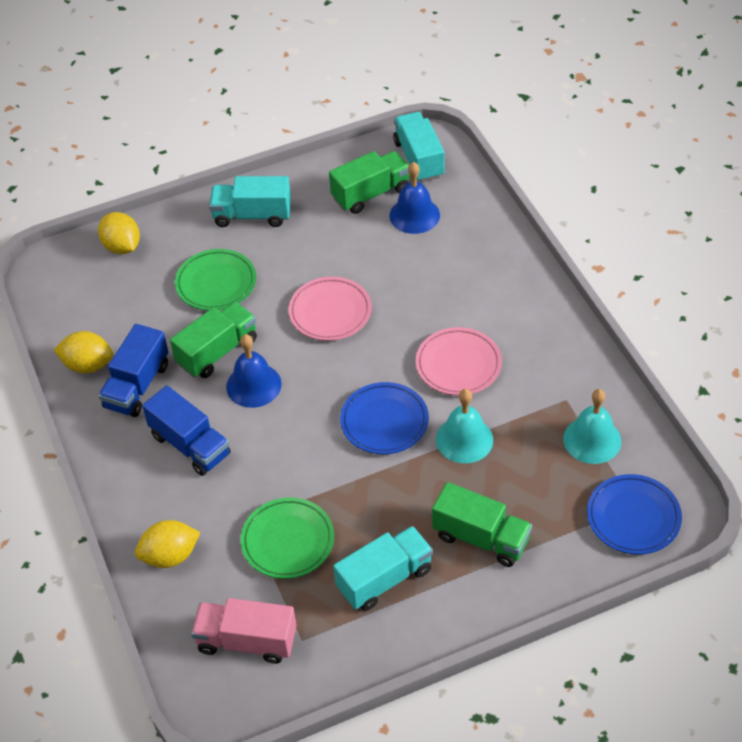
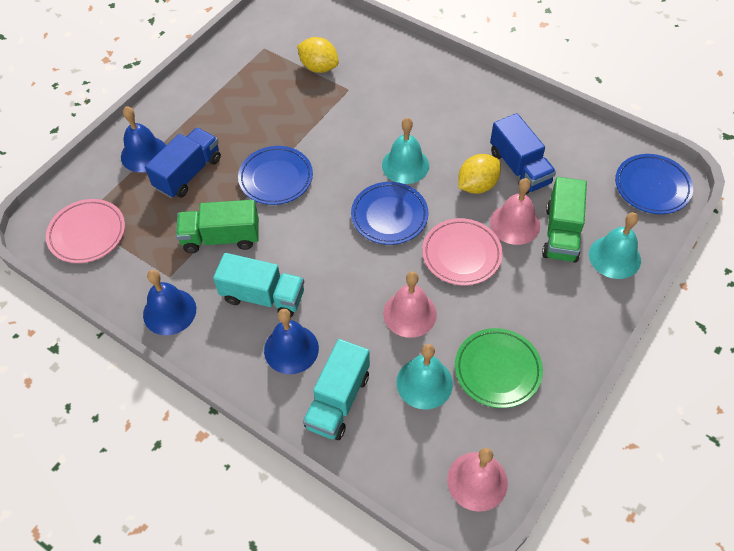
blue bell: 2 -> 3
blue plate: 2 -> 3
green plate: 2 -> 1
green truck: 3 -> 2
pink bell: 0 -> 3
pink truck: 1 -> 0
turquoise bell: 2 -> 3
turquoise truck: 3 -> 2
yellow lemon: 3 -> 2

